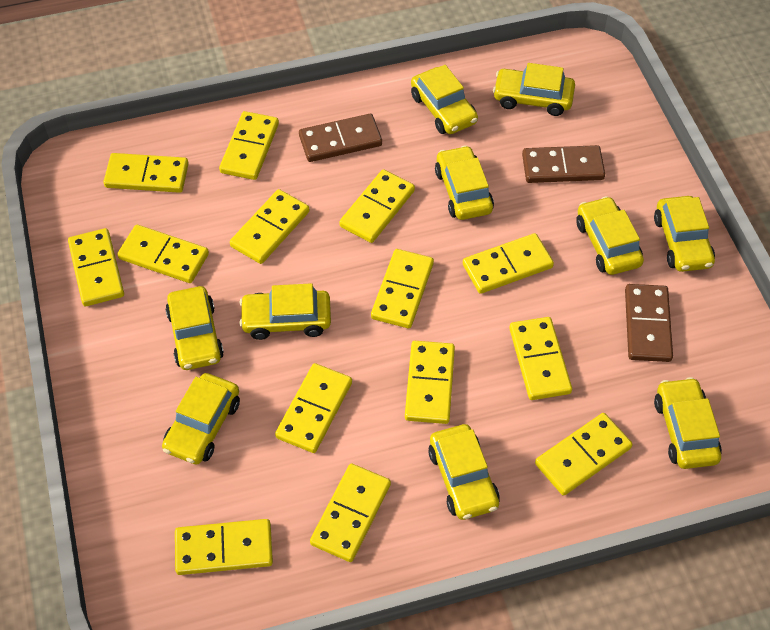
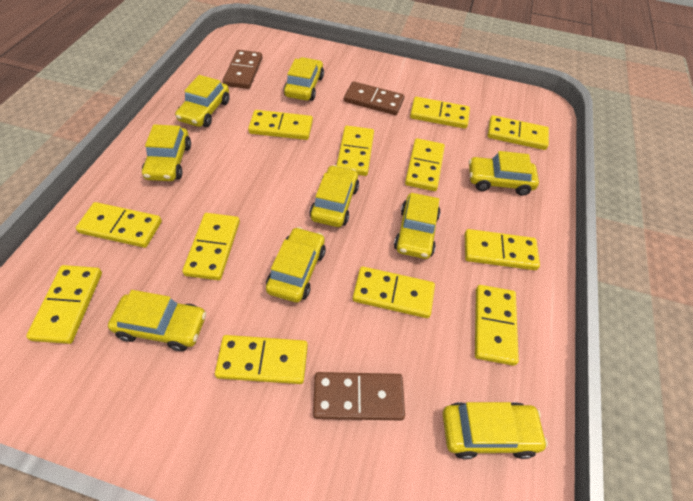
yellow car: 10 -> 9
yellow domino: 14 -> 12

